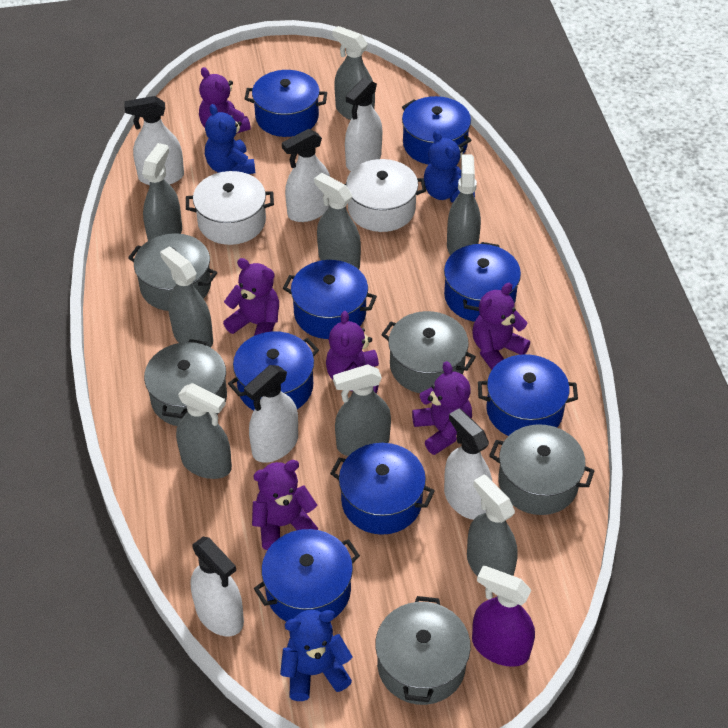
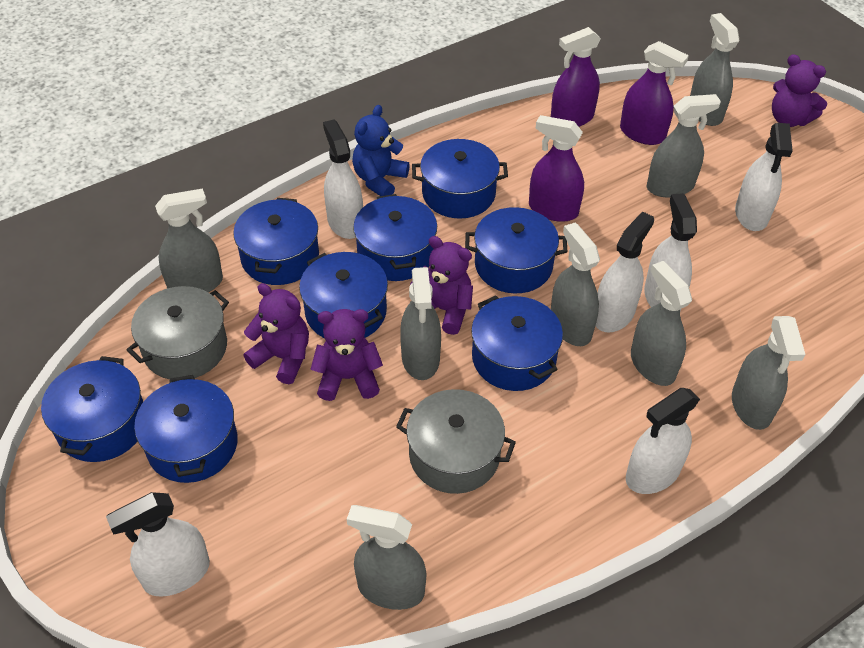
blue teddy bear: 3 -> 1
grey pot: 5 -> 2
purple spray bottle: 1 -> 3
purple teddy bear: 6 -> 4
white pot: 2 -> 0

